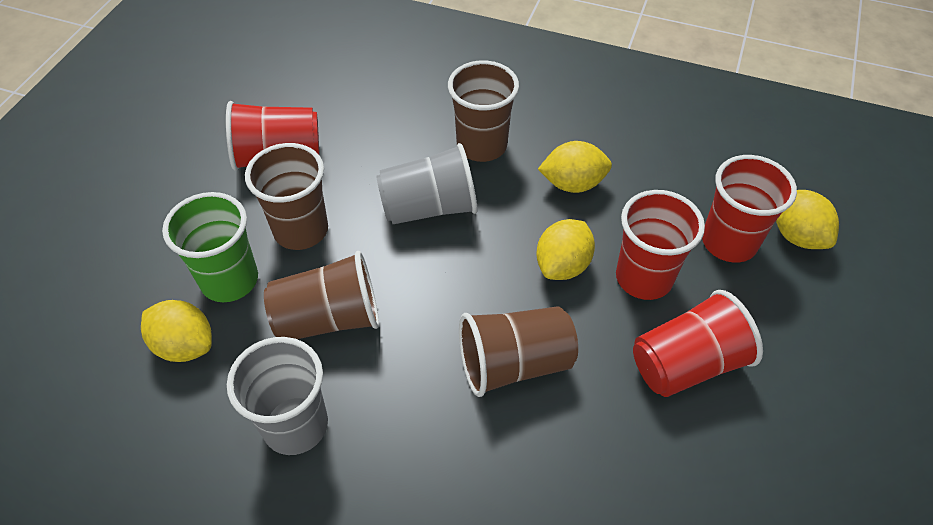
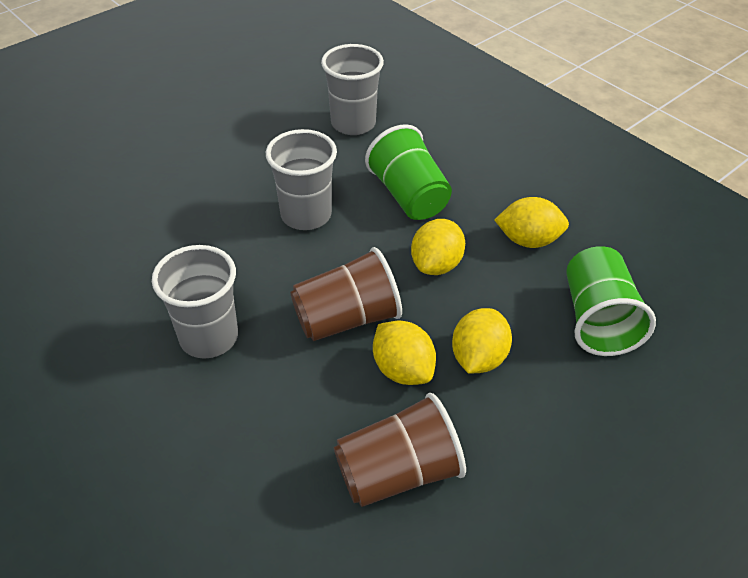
brown cup: 4 -> 2
green cup: 1 -> 2
grey cup: 2 -> 3
red cup: 4 -> 0

